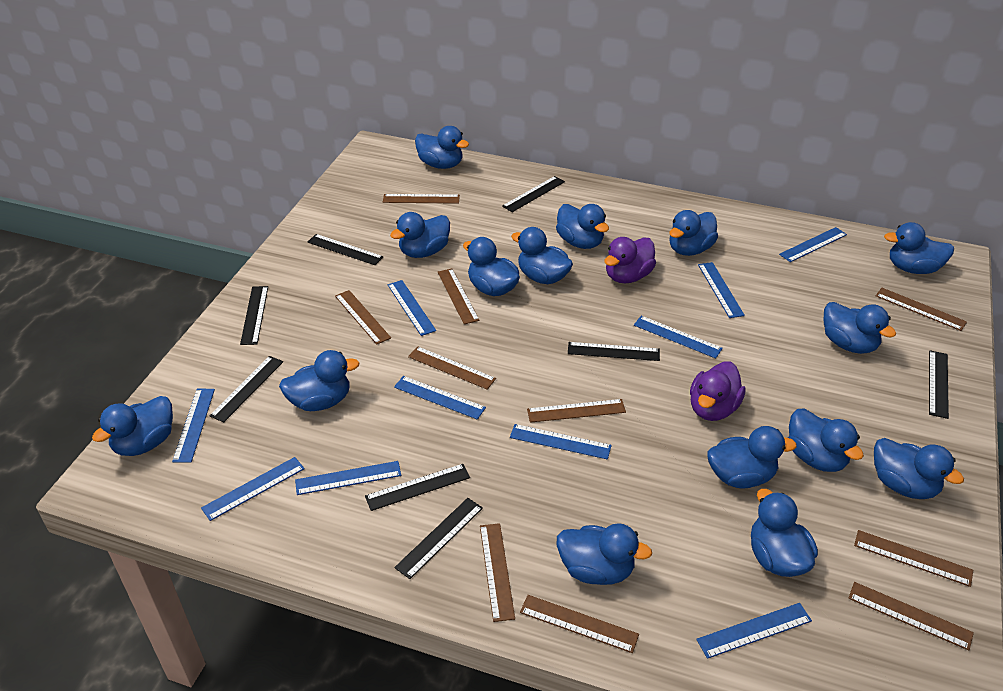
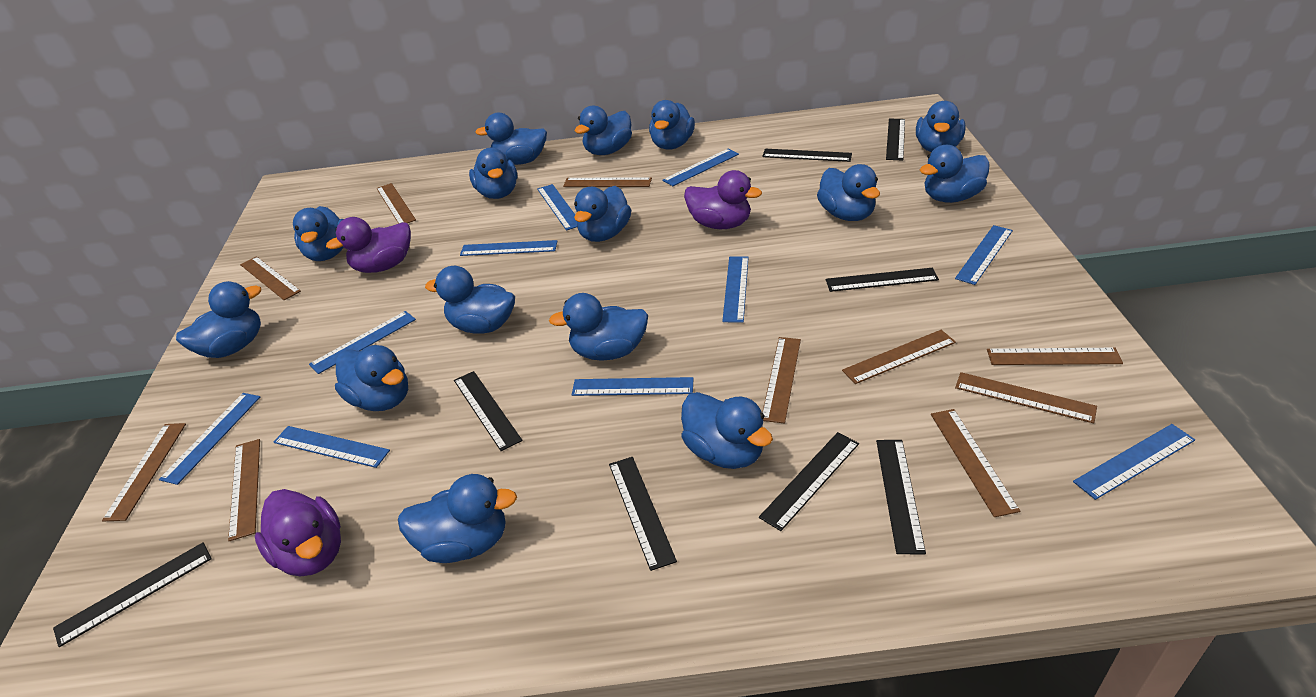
purple duck: 2 -> 3

